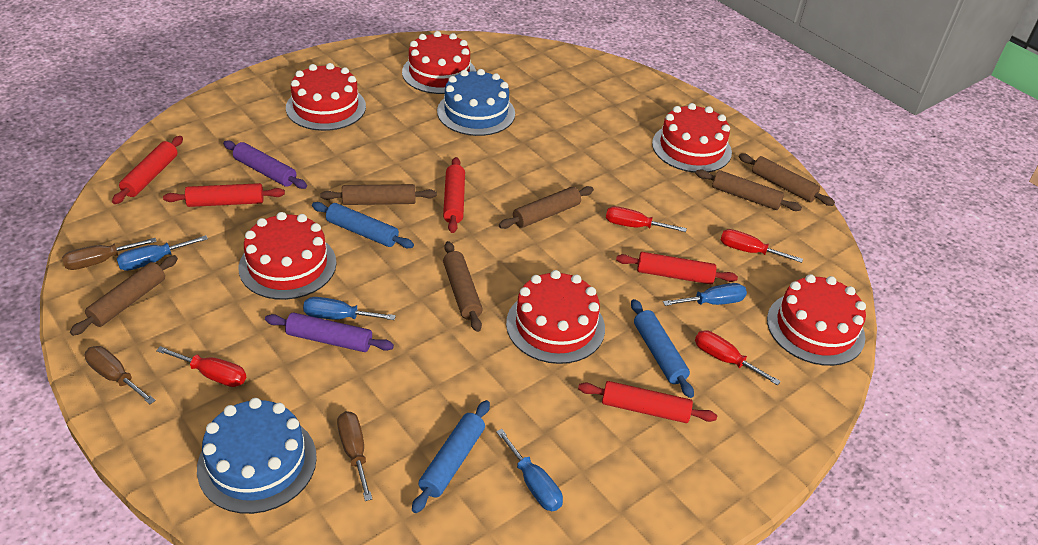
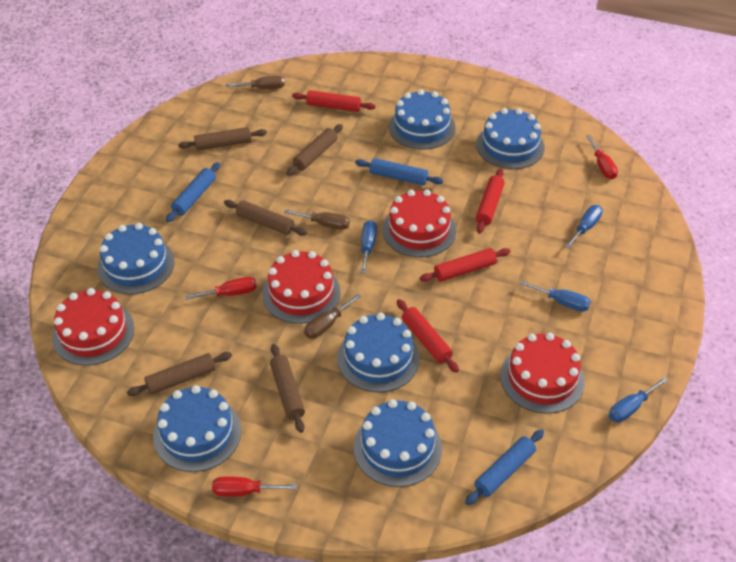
blue cake: 2 -> 6
brown rolling pin: 6 -> 5
purple rolling pin: 2 -> 0
red cake: 6 -> 4
red rolling pin: 5 -> 4
red screwdriver: 4 -> 3

